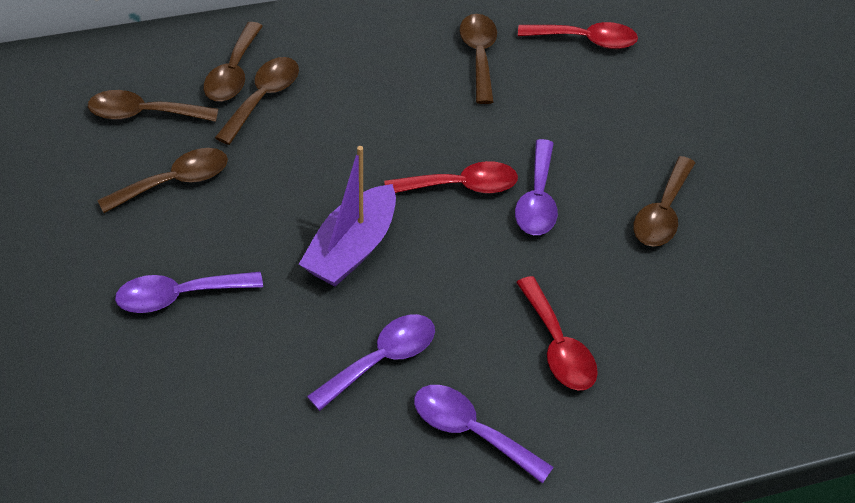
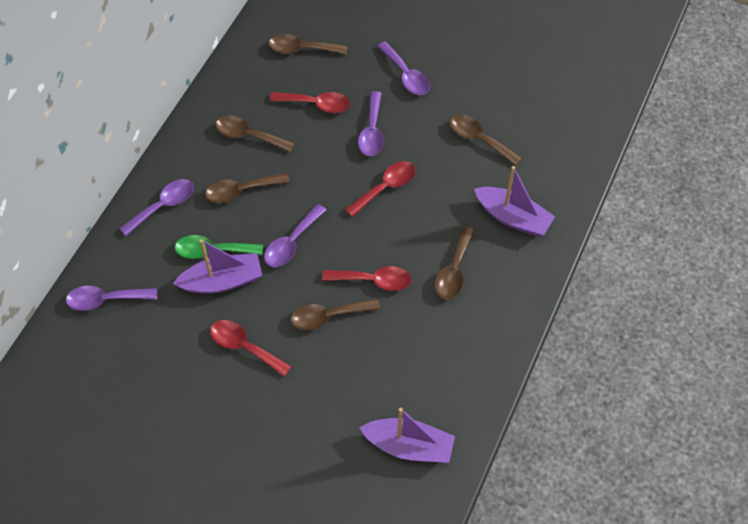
green spoon: 0 -> 1
purple boat: 1 -> 3
purple spoon: 4 -> 5
red spoon: 3 -> 4

